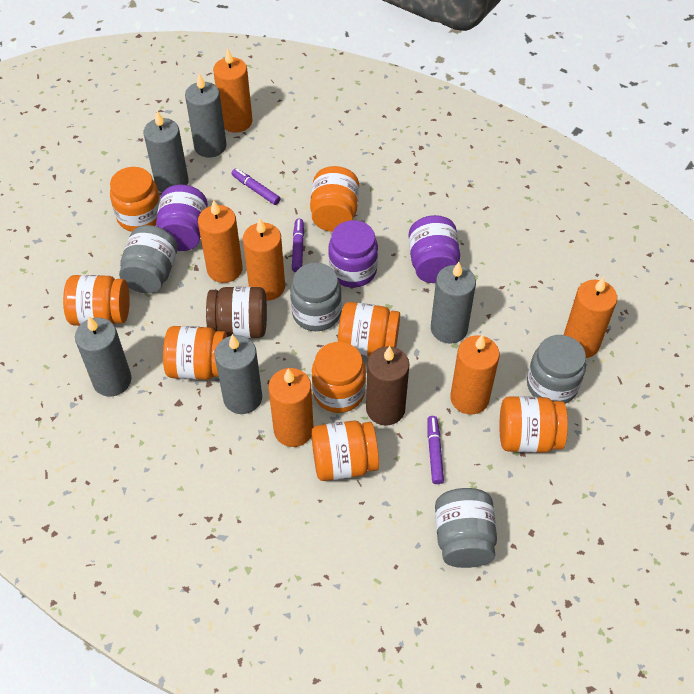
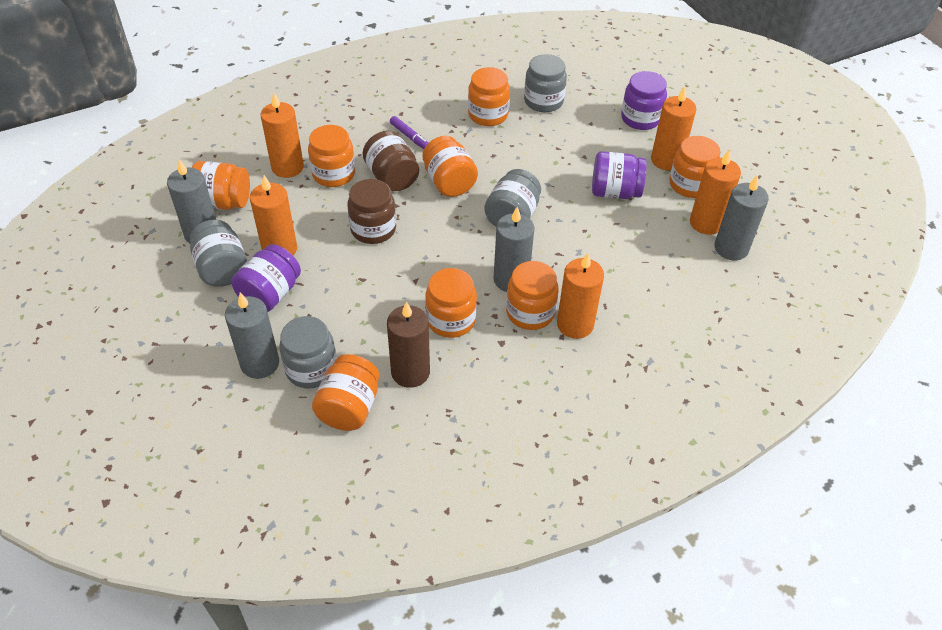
brown jar: 1 -> 2
grey candle: 5 -> 4
orange candle: 6 -> 5
purple marker: 3 -> 1

